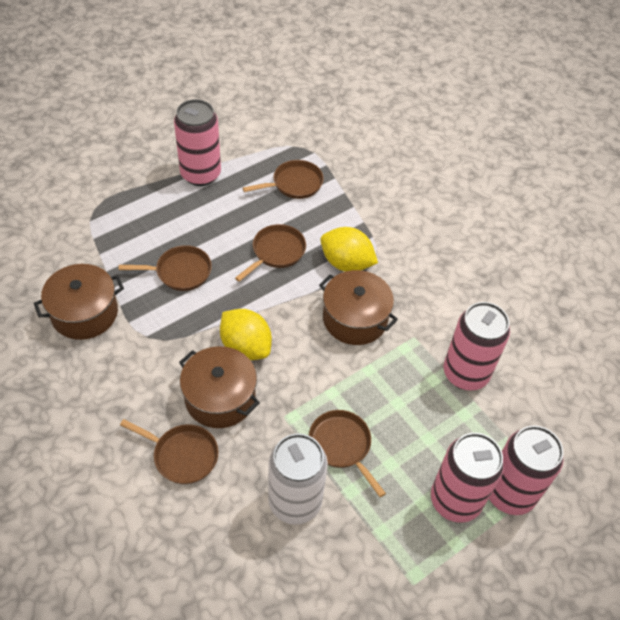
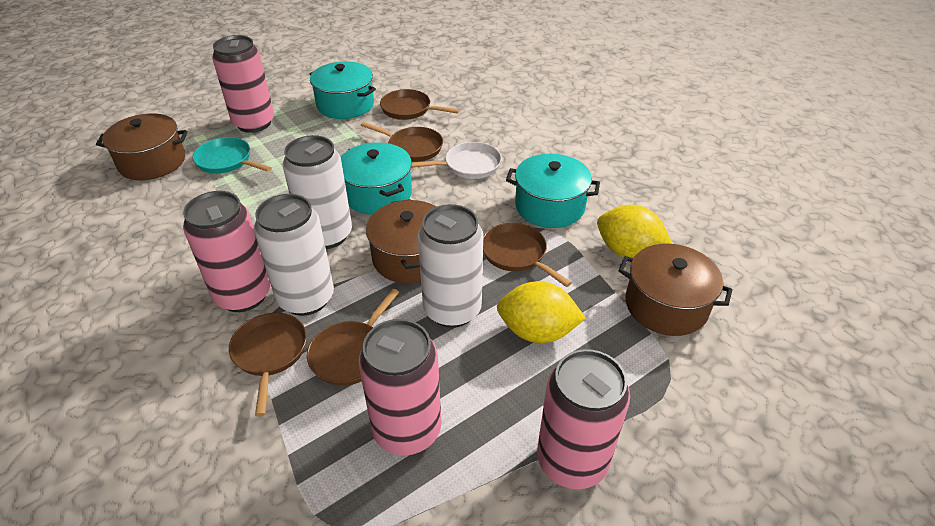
turquoise pan: 0 -> 1
turquoise pot: 0 -> 3
white can: 1 -> 3
white pan: 0 -> 1

